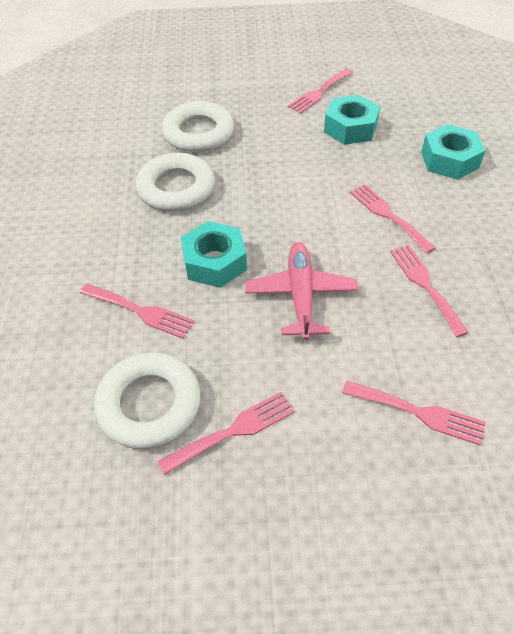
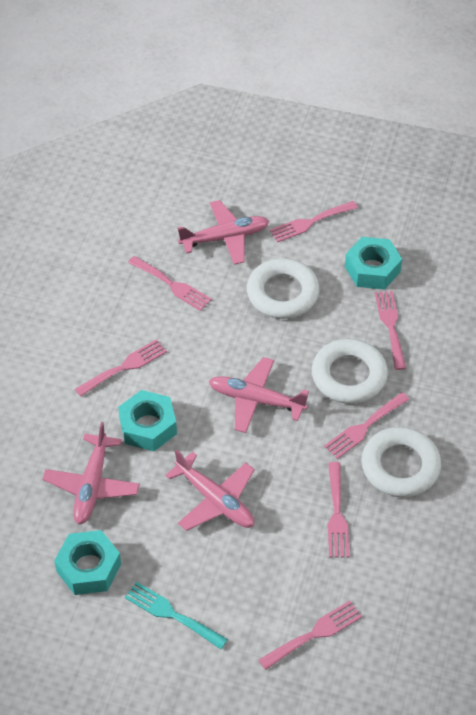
pink fork: 6 -> 7
pink plane: 1 -> 4
turquoise fork: 0 -> 1

